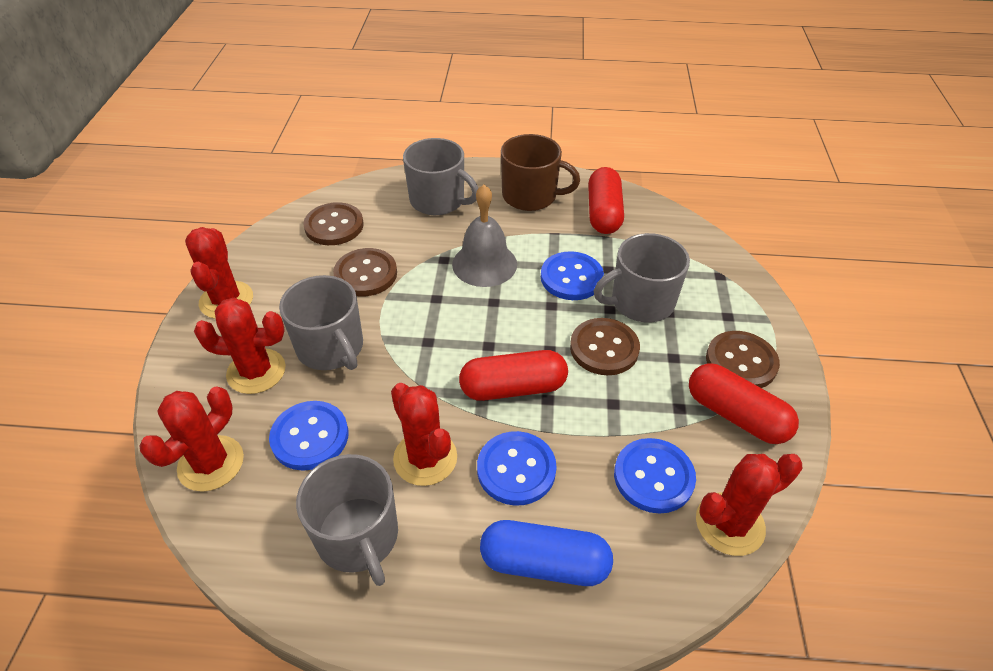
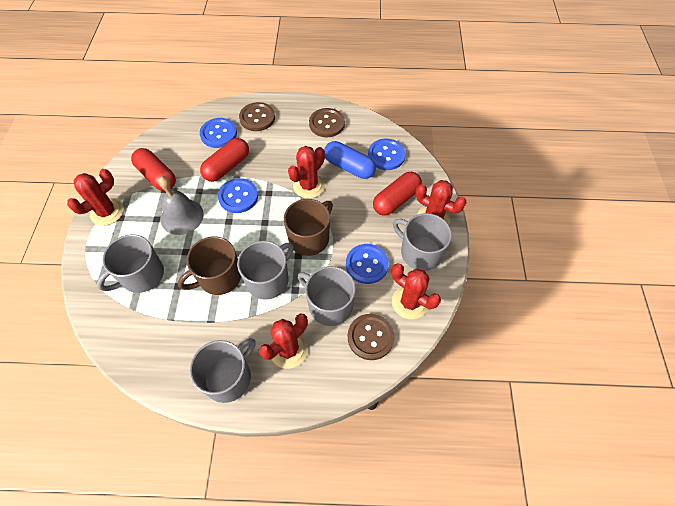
brown button: 4 -> 3
brown mug: 1 -> 2
grey mug: 4 -> 5

